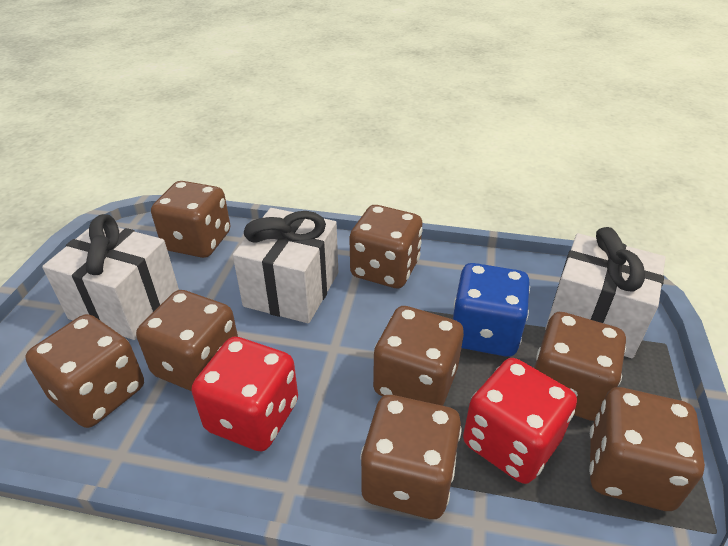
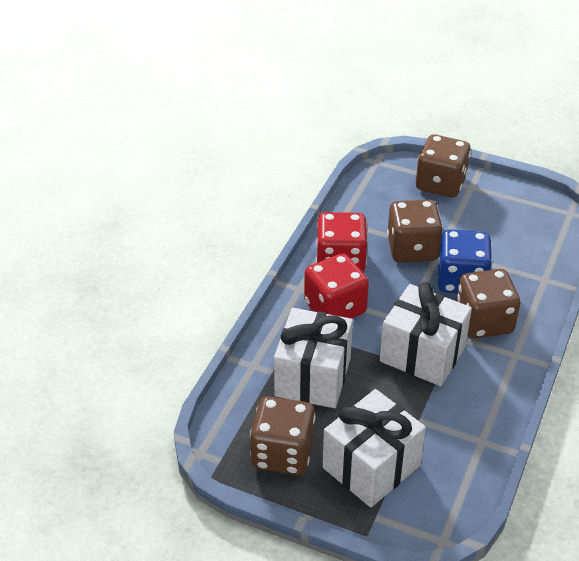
brown dice: 8 -> 4

